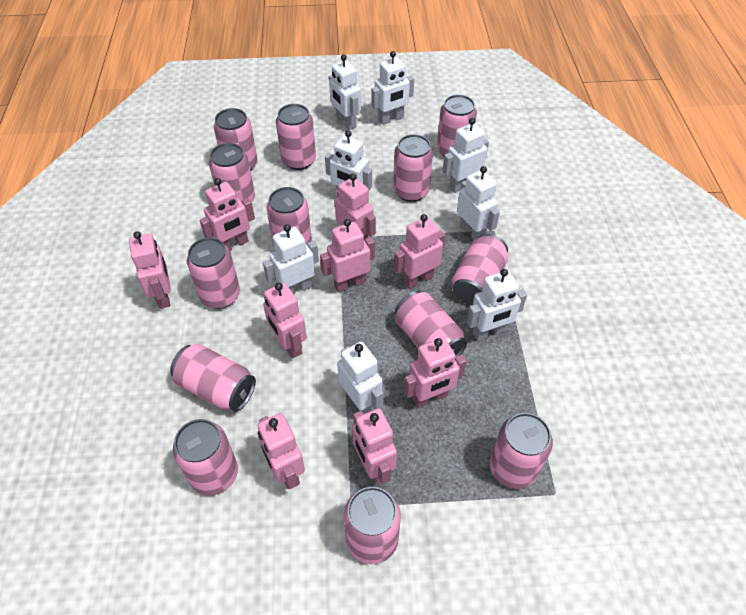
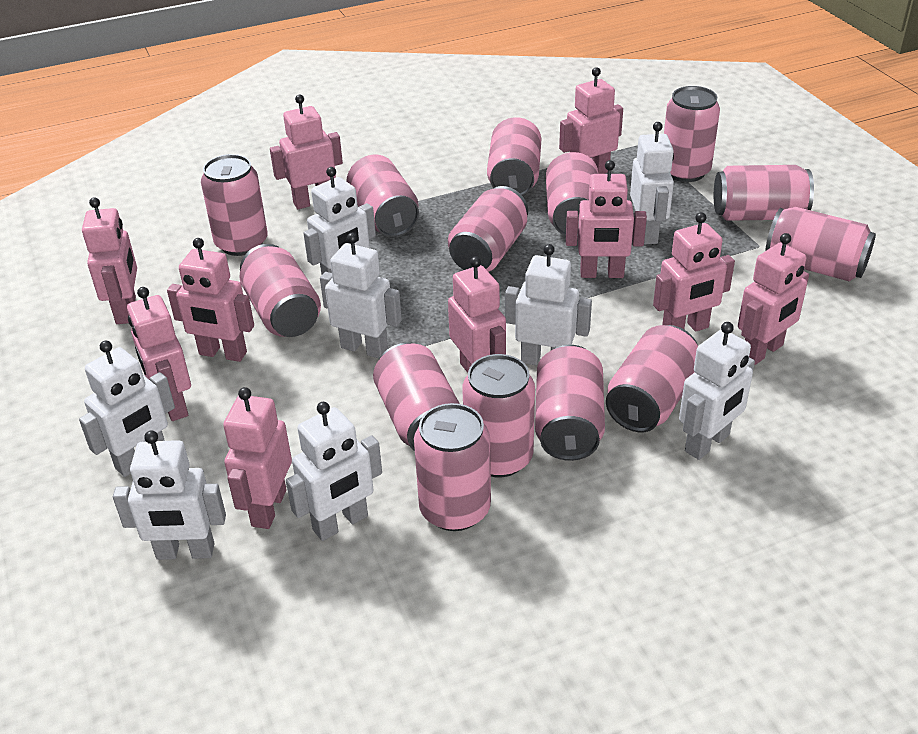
pink can: 13 -> 14
pink robot: 9 -> 10

